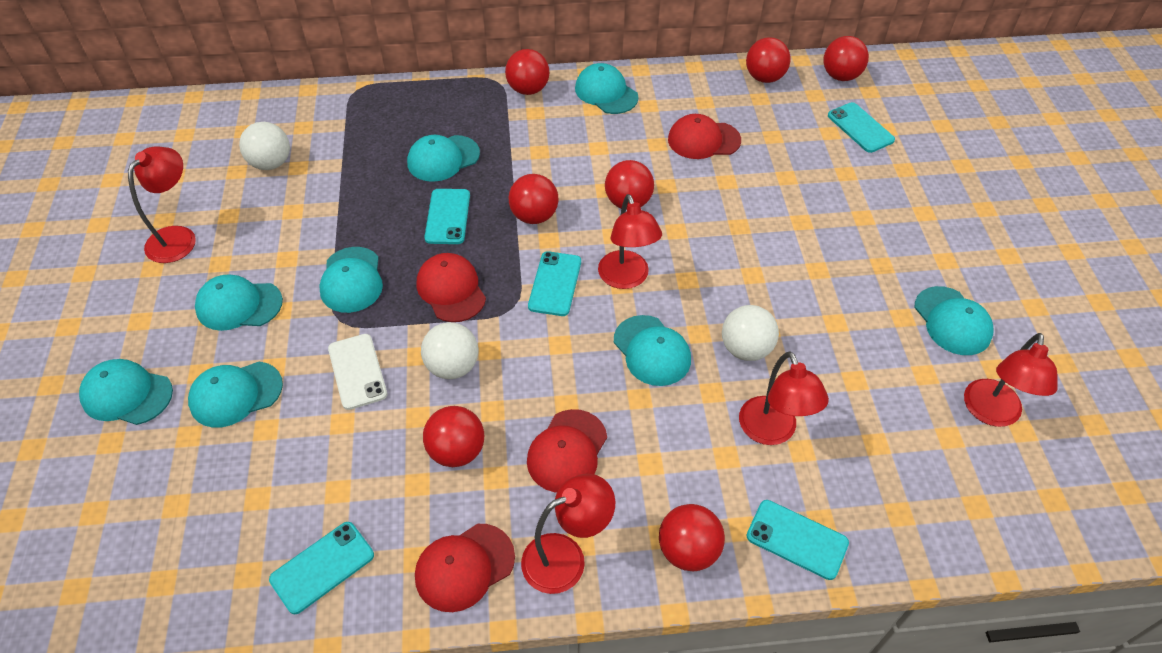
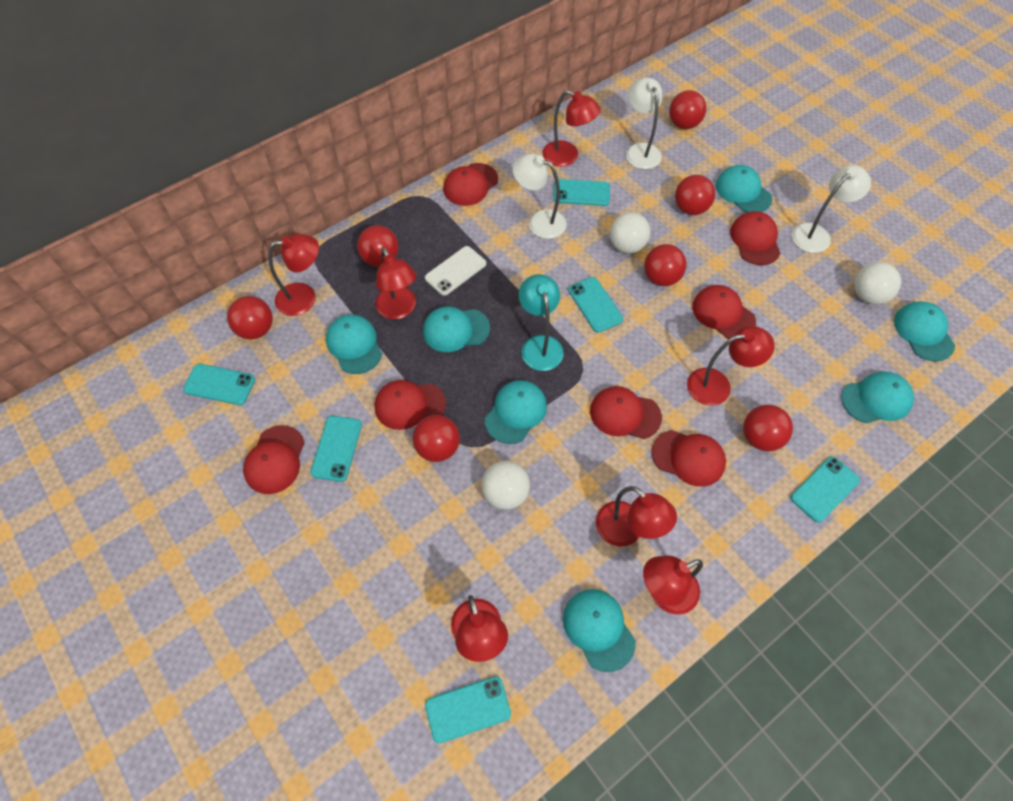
red cap: 4 -> 7
red lamp: 5 -> 7
turquoise cap: 8 -> 7
turquoise lamp: 0 -> 1
turquoise phone: 5 -> 6
white lamp: 0 -> 3

